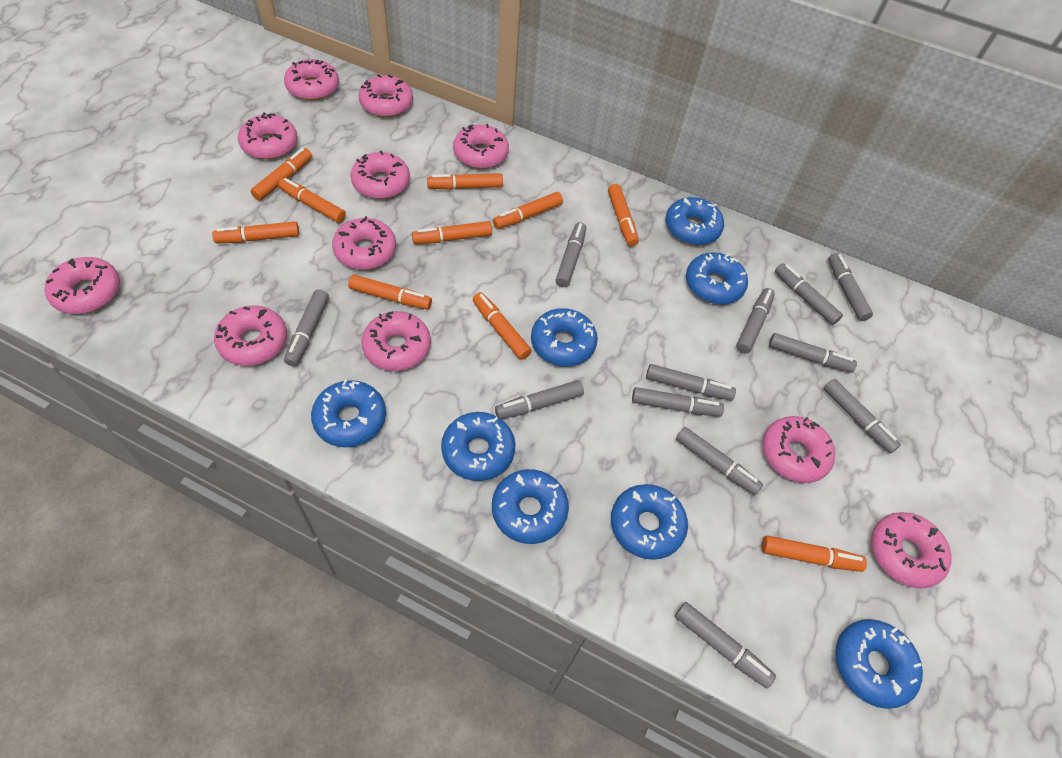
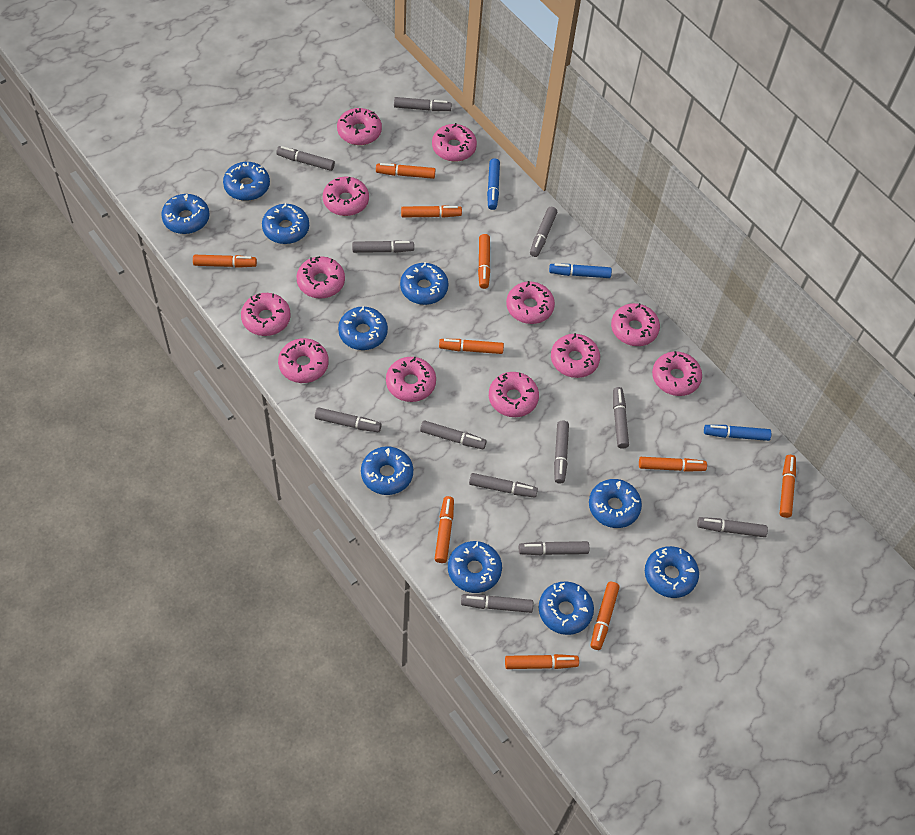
blue donut: 8 -> 10
blue marker: 0 -> 3
pink donut: 11 -> 12

